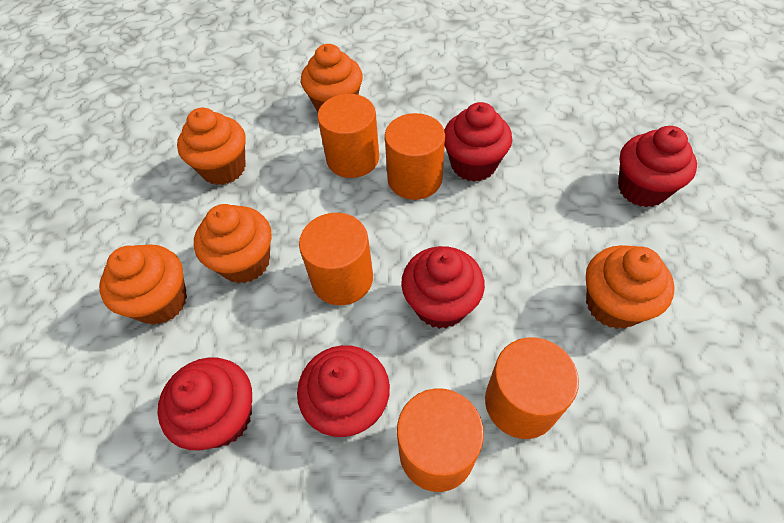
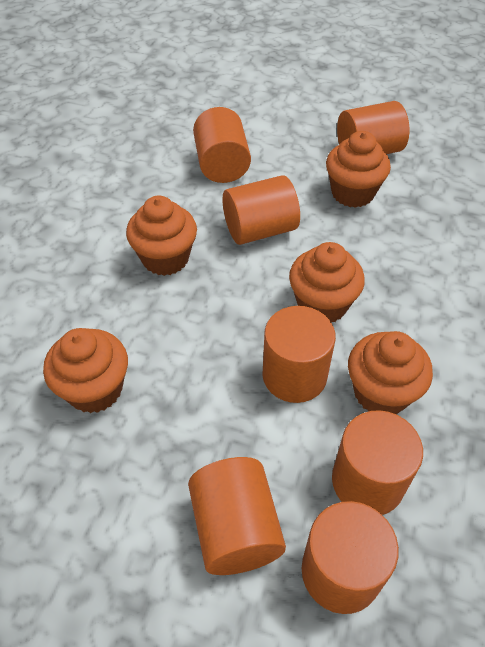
orange cylinder: 5 -> 7
red cupcake: 5 -> 0

